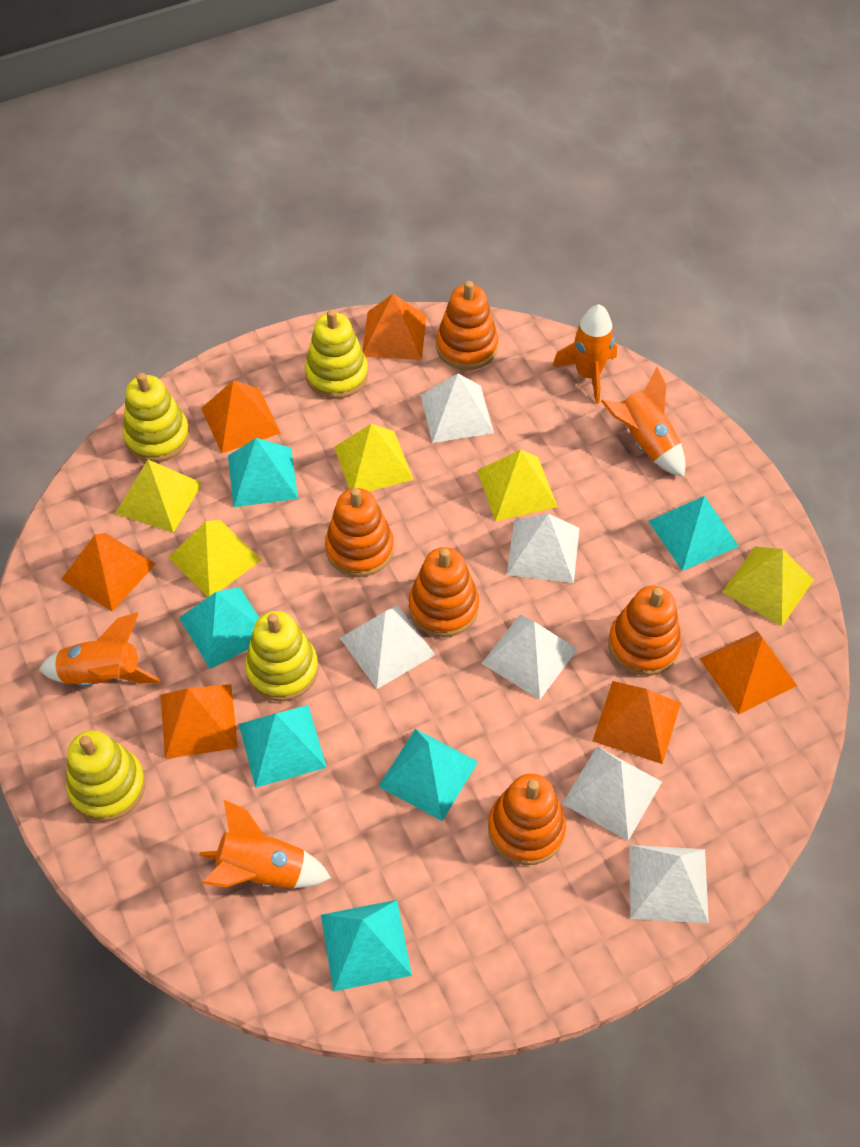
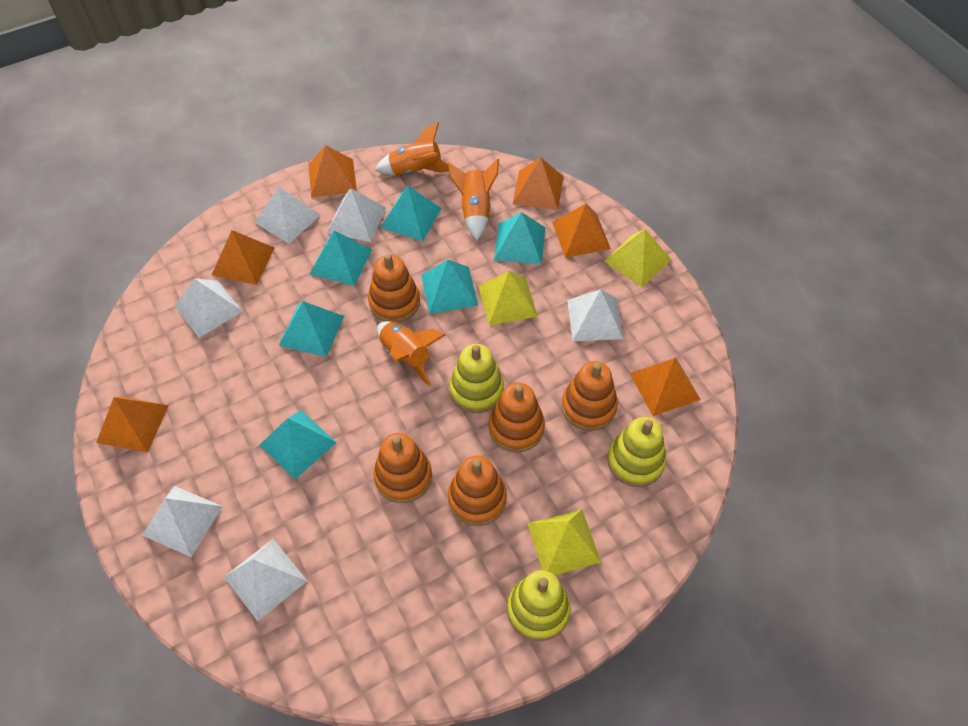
orange rocket: 4 -> 3
yellow pyramid: 5 -> 3
yellow stacking toy: 4 -> 3

